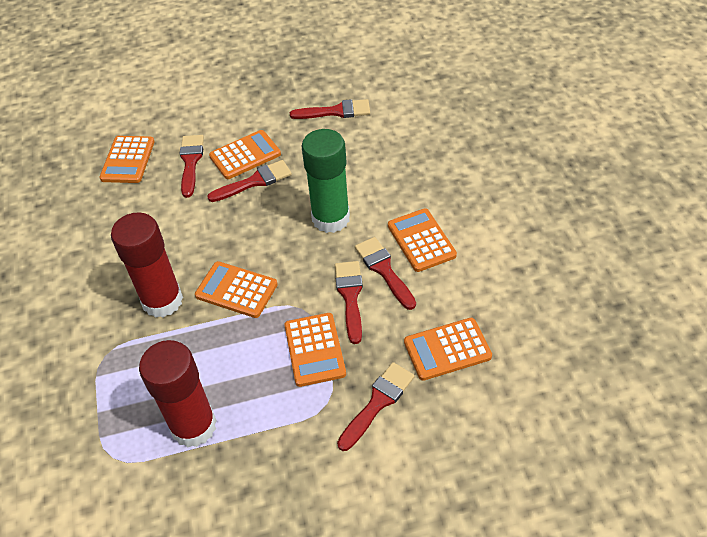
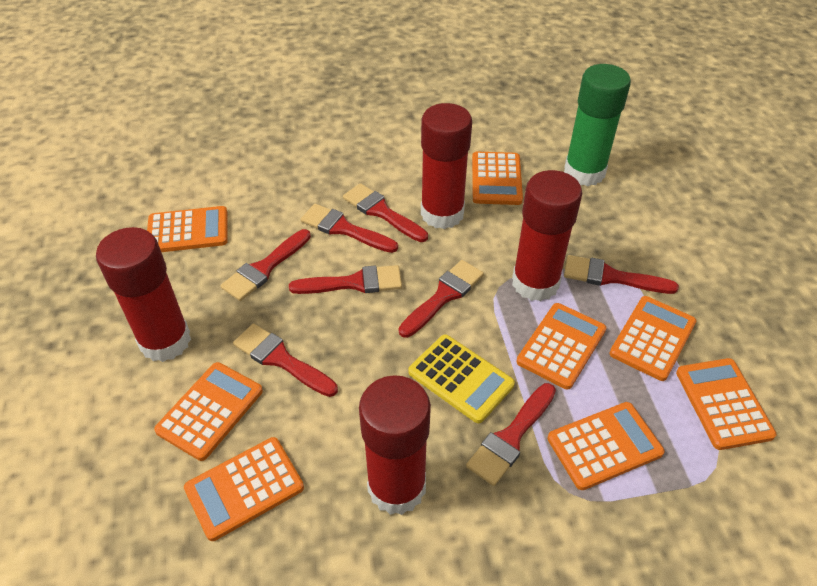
orange calculator: 6 -> 8
red brush: 6 -> 8
red glue stick: 2 -> 4
yellow calculator: 0 -> 1

